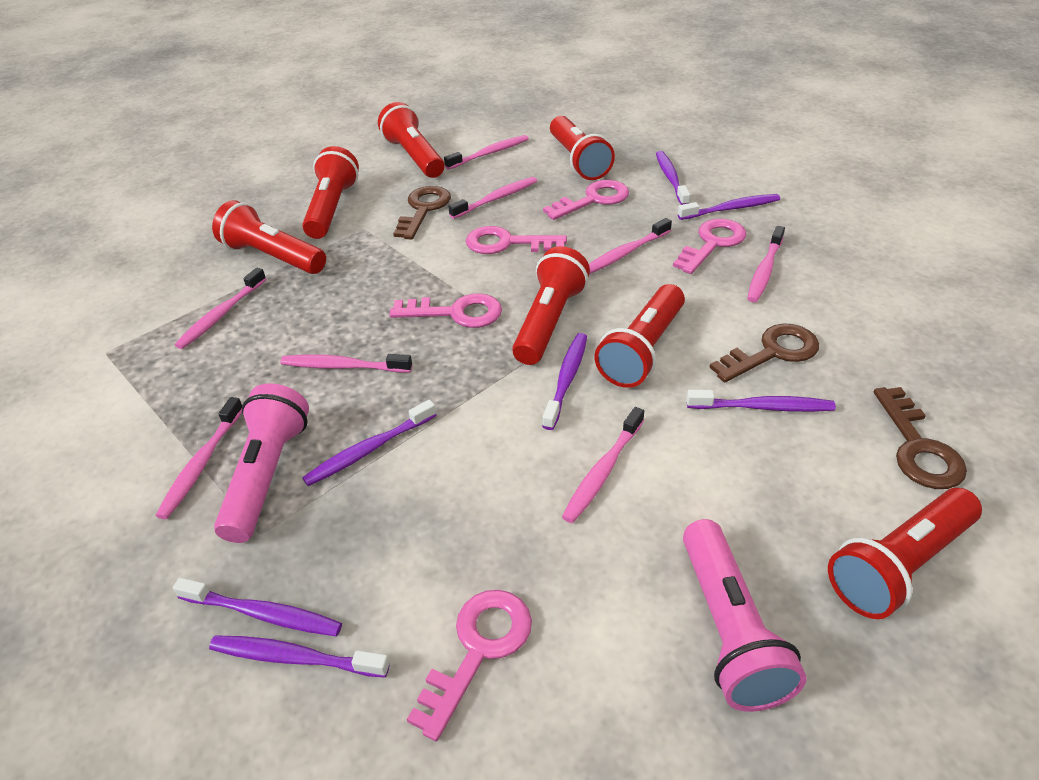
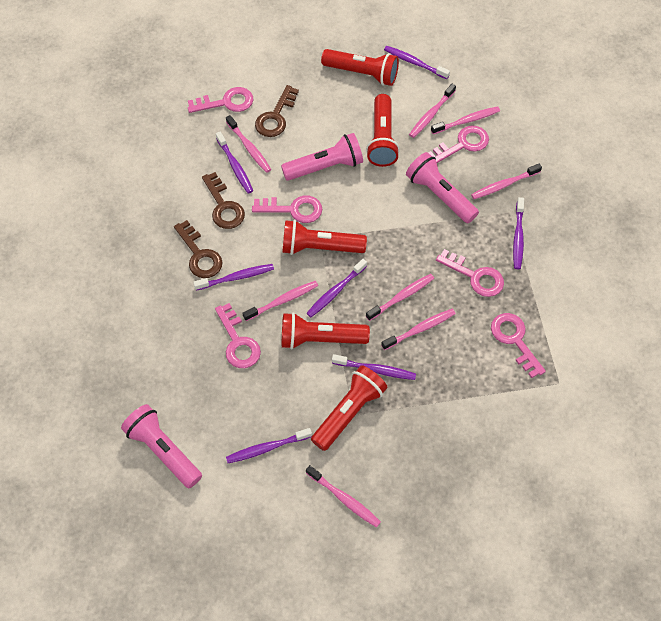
pink flashlight: 2 -> 3
pink key: 5 -> 6
red flashlight: 7 -> 5

